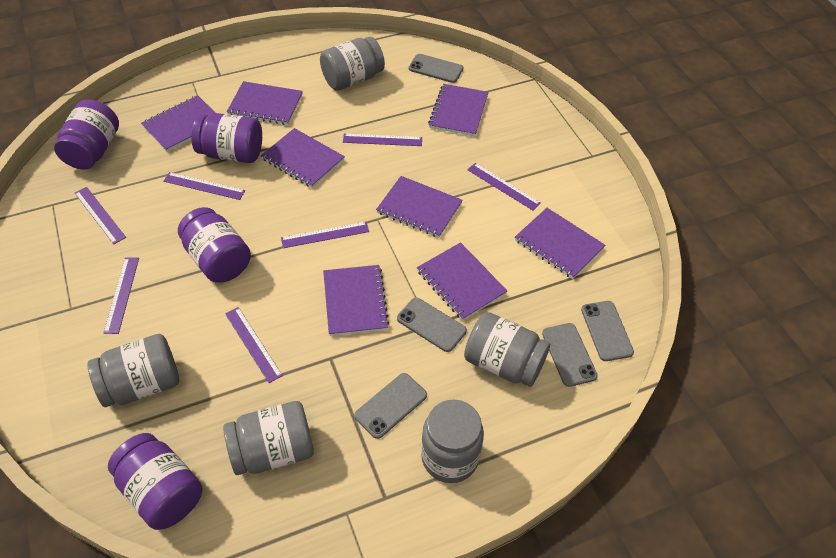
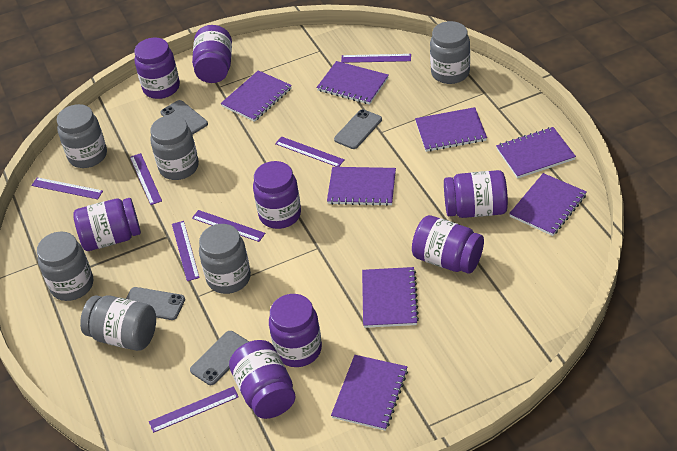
grey jar: 5 -> 6
grey phone: 5 -> 4
purple jar: 4 -> 8

